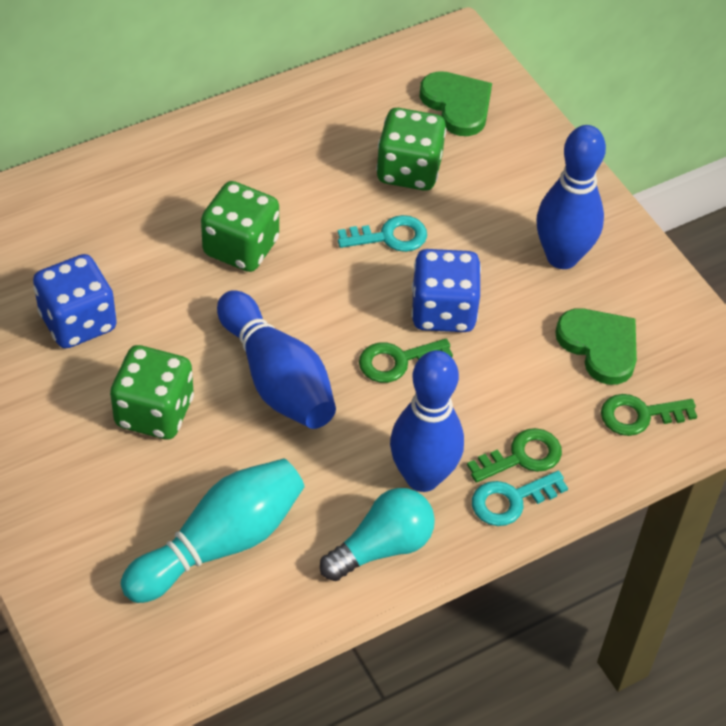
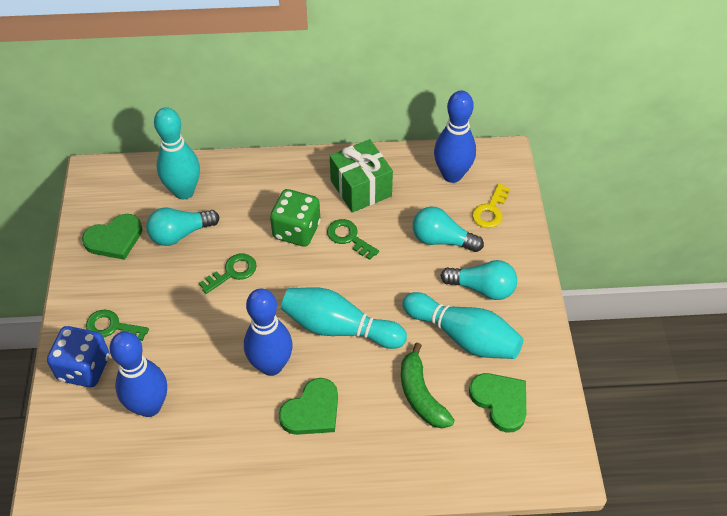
blue dice: 2 -> 1
green banana: 0 -> 1
green dice: 3 -> 1
green gift: 0 -> 1
green heart: 2 -> 3
turquoise bowling pin: 1 -> 3
turquoise key: 2 -> 0
turquoise light bulb: 1 -> 3
yellow key: 0 -> 1

